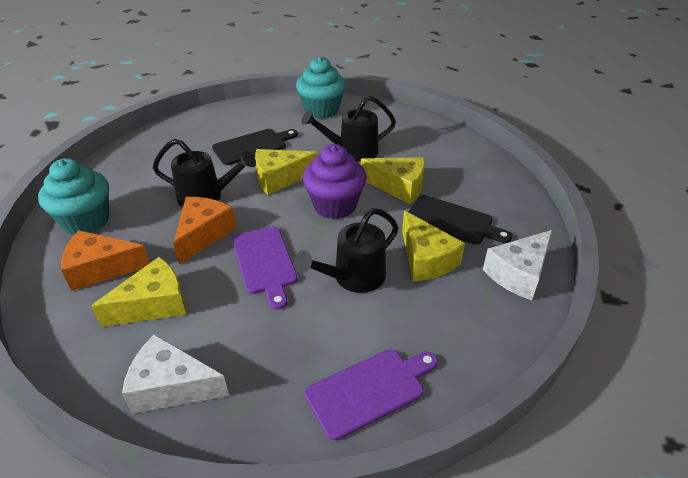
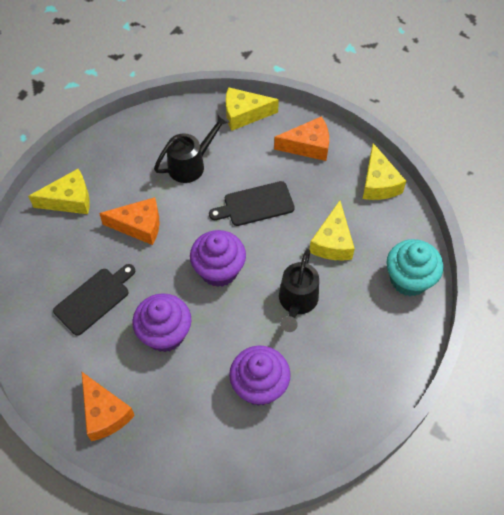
black watering can: 3 -> 2
orange cheese: 2 -> 3
purple cupcake: 1 -> 3
purple cutting board: 2 -> 0
turquoise cupcake: 2 -> 1
white cheese: 2 -> 0

